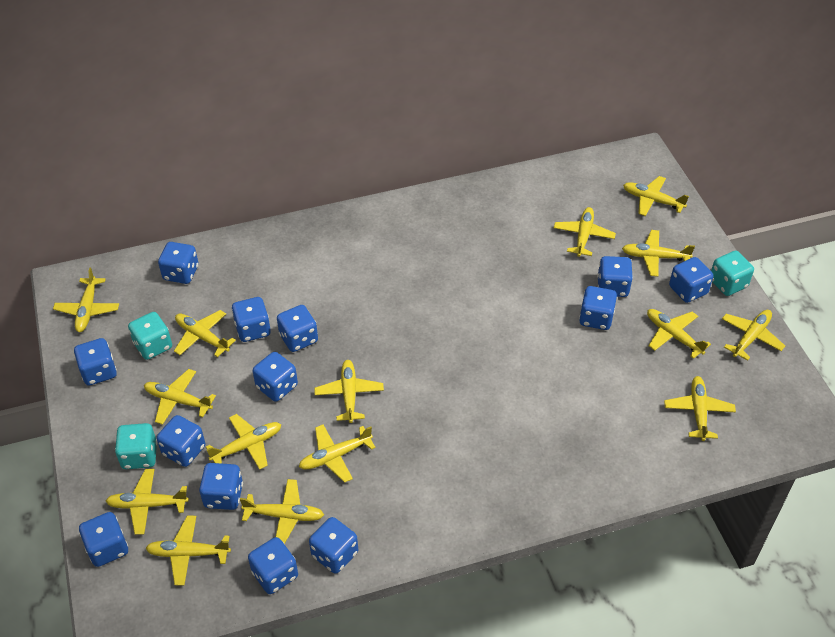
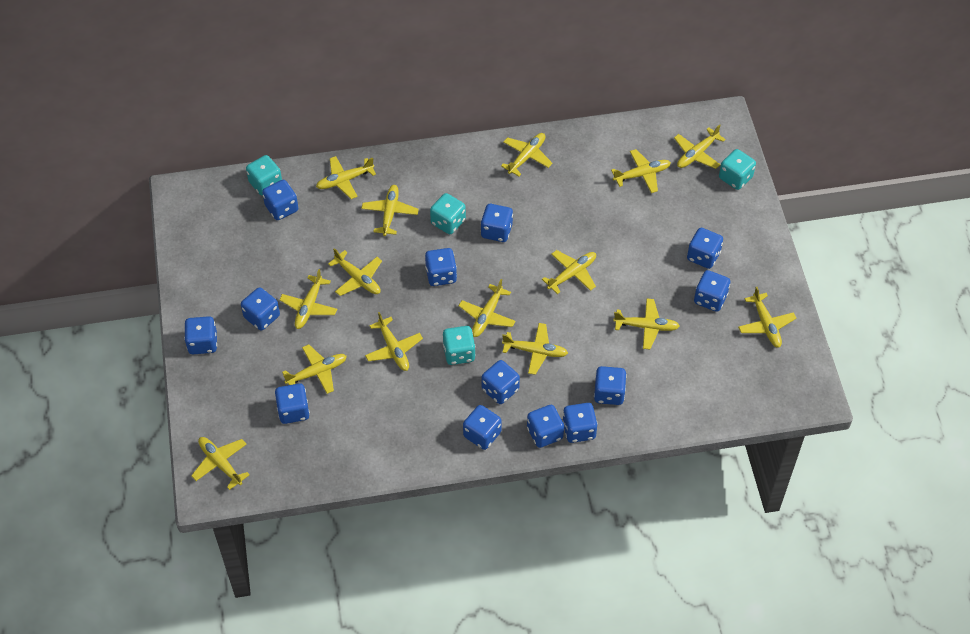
turquoise dice: 3 -> 4

